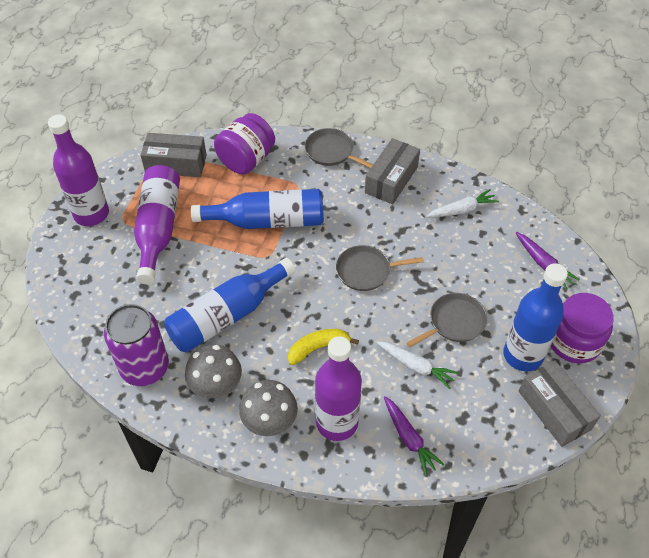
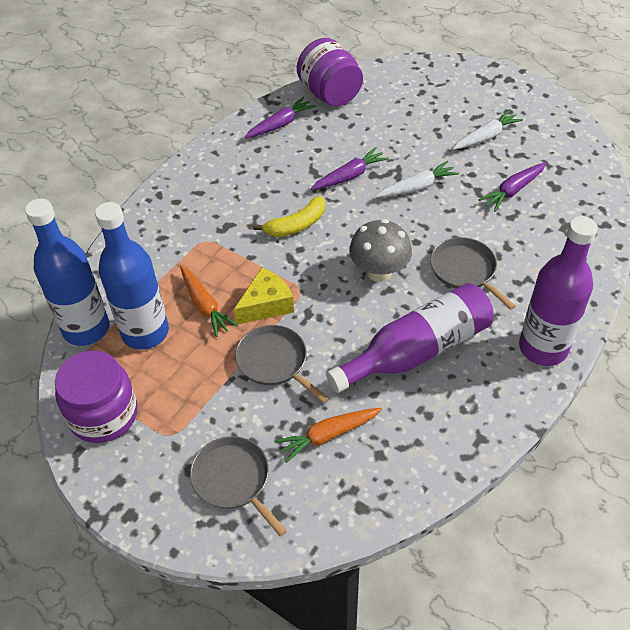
blue bottle: 3 -> 2
grey box: 3 -> 0
grey mushroom: 2 -> 1
orange carrot: 0 -> 2
purple bottle: 3 -> 2
purple can: 1 -> 0
purple carrot: 2 -> 3
yellow cheese: 0 -> 1

